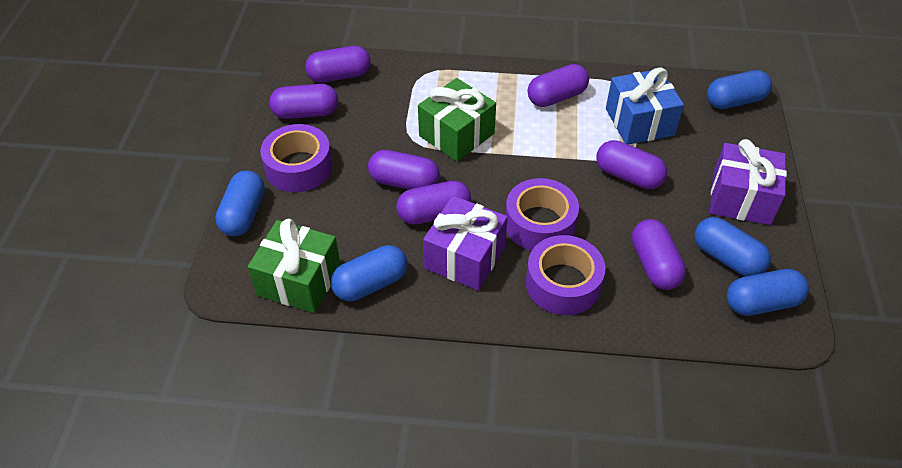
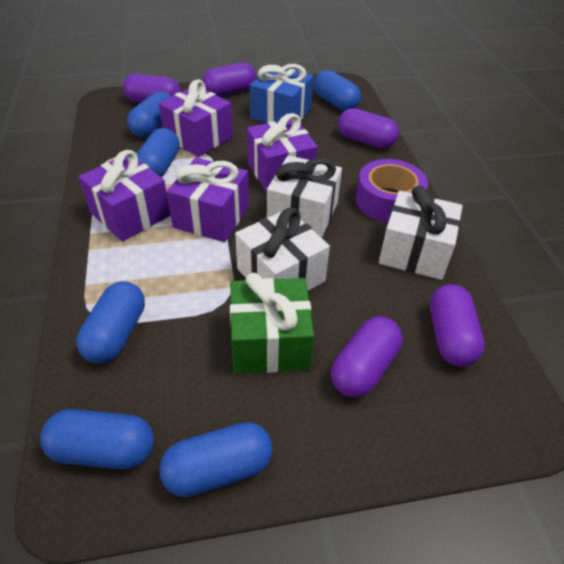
blue capsule: 5 -> 6
green gift: 2 -> 1
purple capsule: 7 -> 5
purple gift: 2 -> 4
purple tape: 3 -> 1
white gift: 0 -> 3

